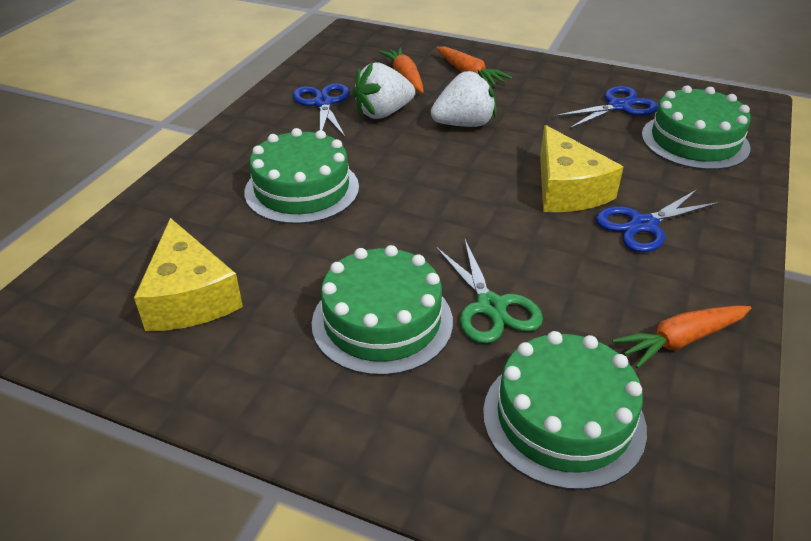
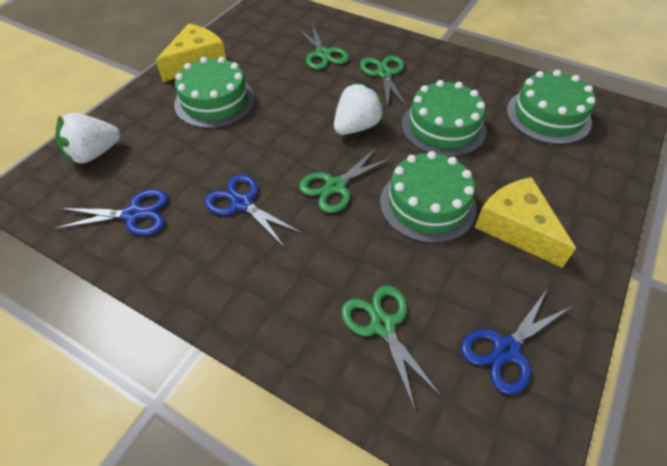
green scissors: 1 -> 4
orange carrot: 3 -> 0

